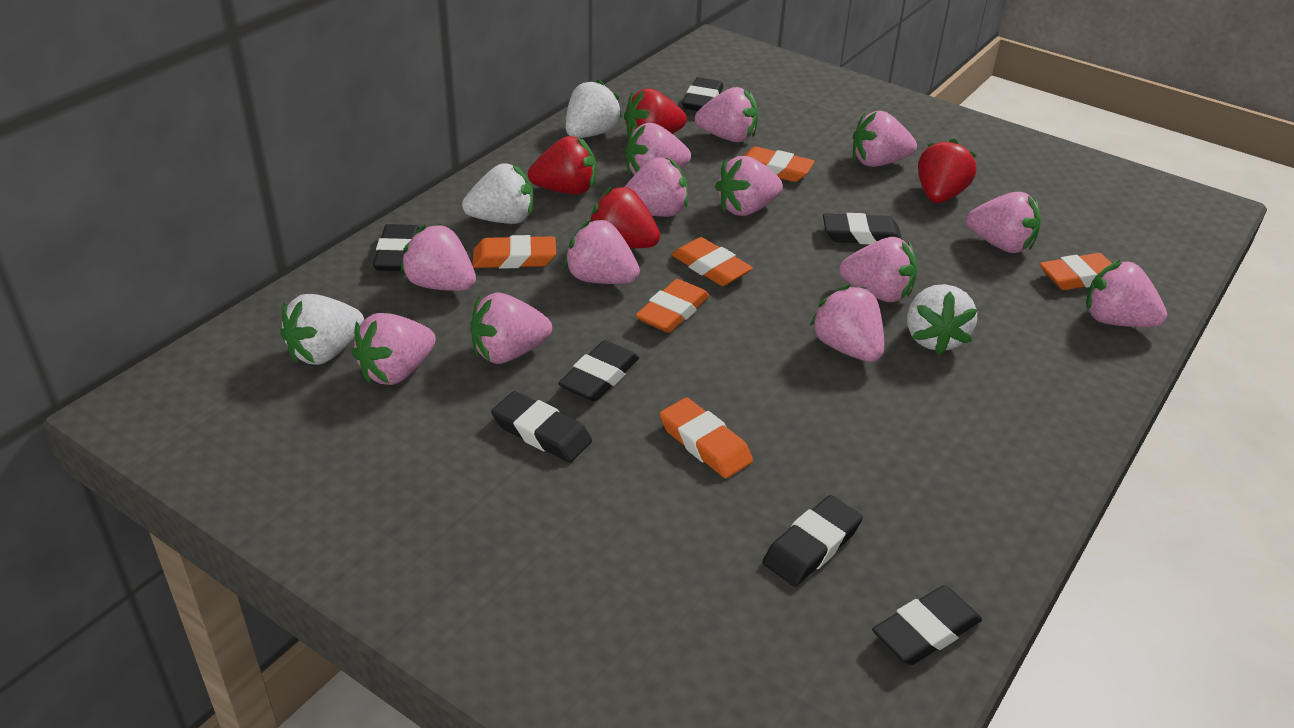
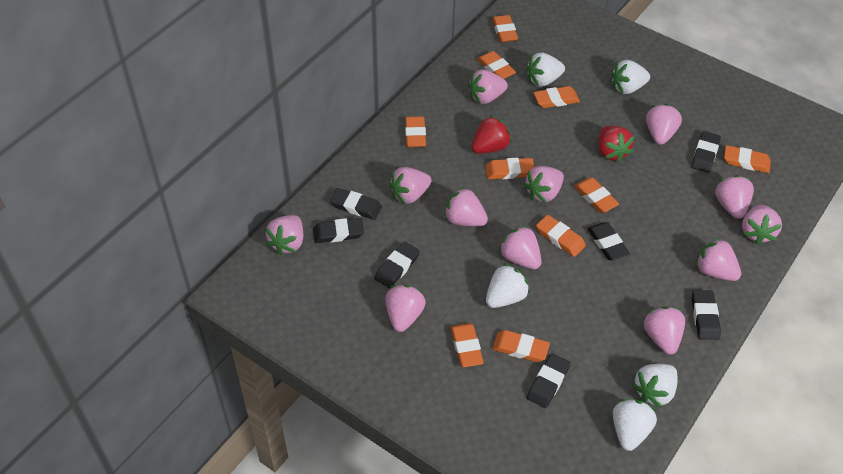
orange eraser: 6 -> 10
pink strawberry: 13 -> 12
red strawberry: 4 -> 2
white strawberry: 4 -> 5

